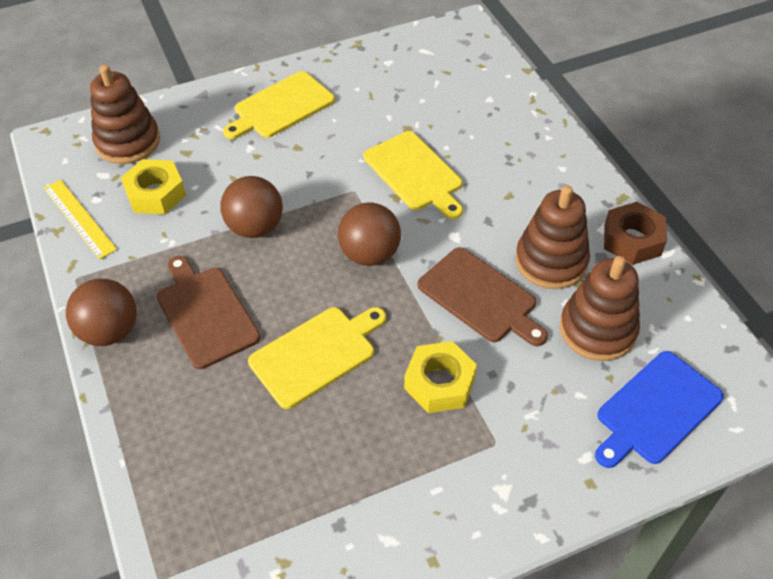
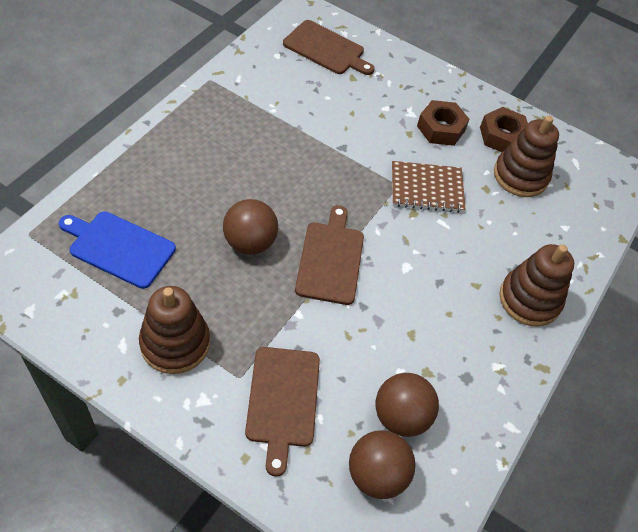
brown cutting board: 2 -> 3
brown notebook: 0 -> 1
brown nut: 1 -> 2
yellow cutting board: 3 -> 0
yellow nut: 2 -> 0
yellow ruler: 1 -> 0

